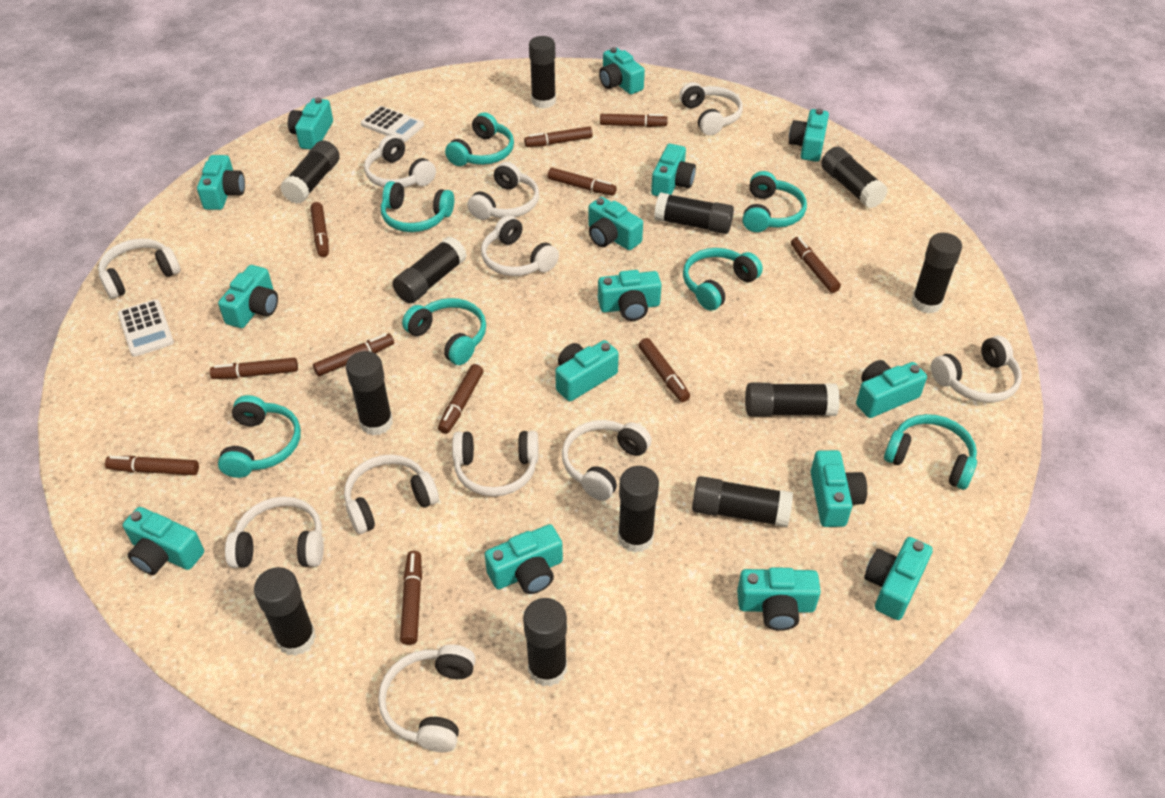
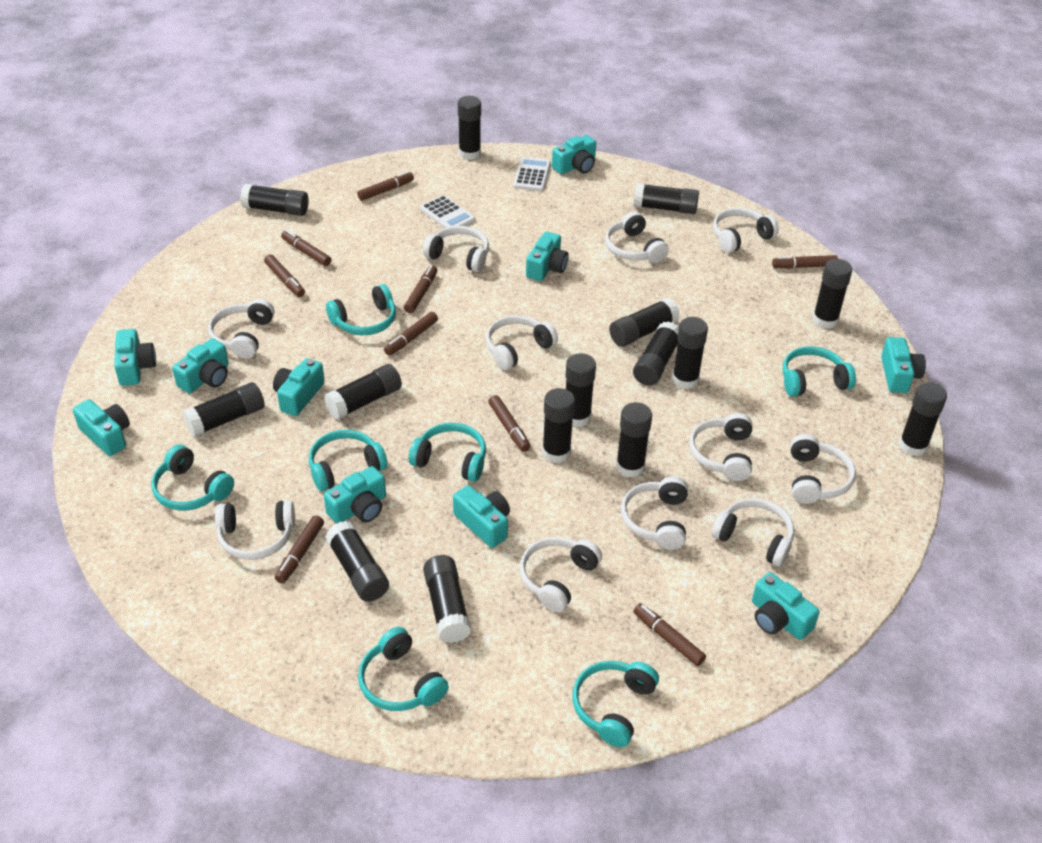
black glue stick: 12 -> 15
brown marker: 11 -> 9
turquoise camera: 15 -> 10

